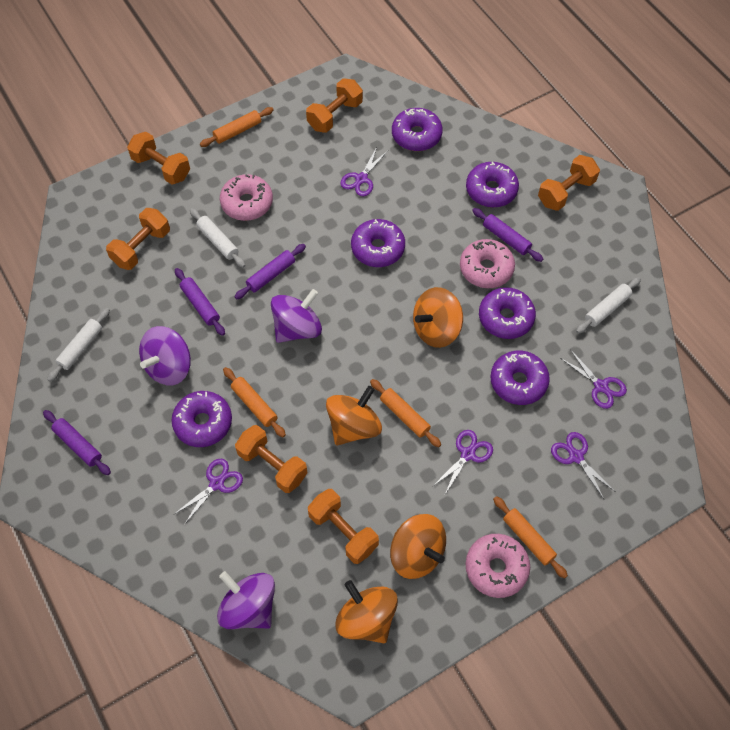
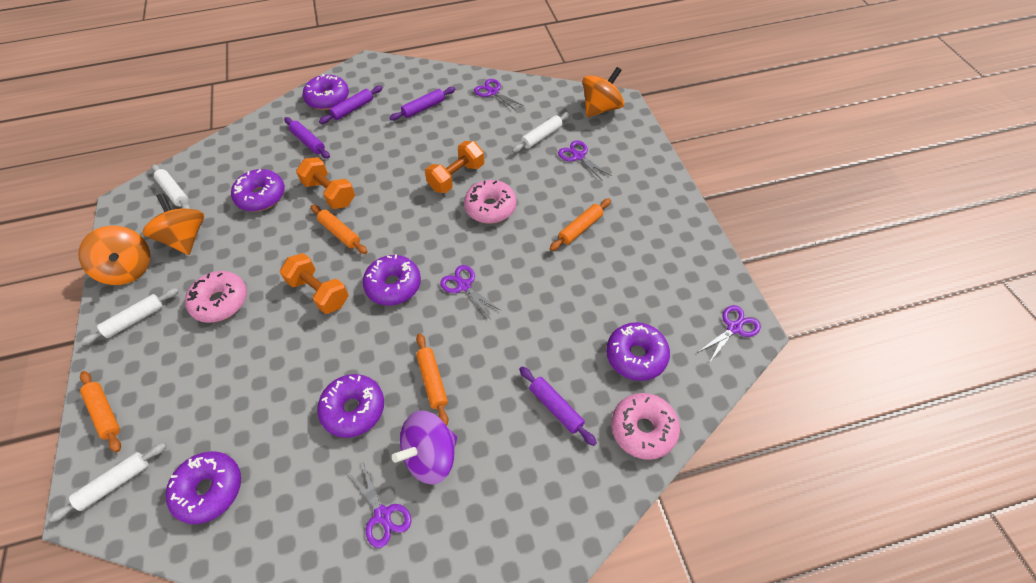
orange dumbbell: 6 -> 3
orange spinning top: 4 -> 3
purple spinning top: 3 -> 1
white rolling pin: 3 -> 4

